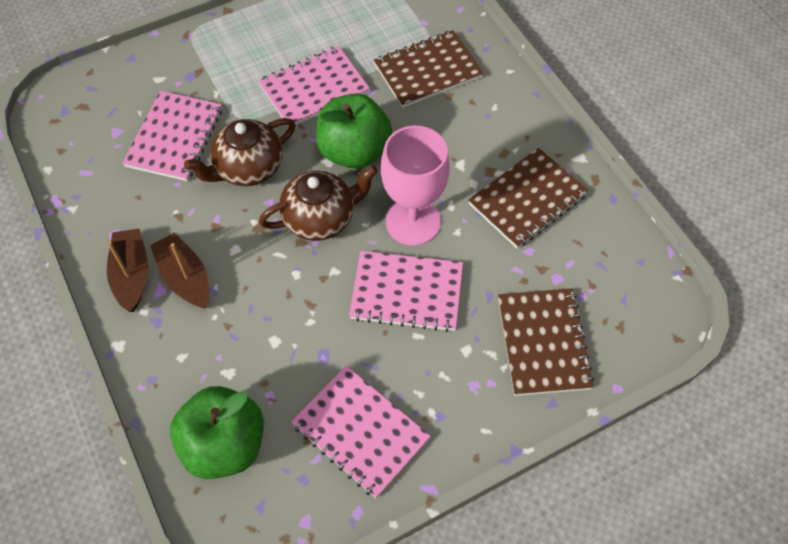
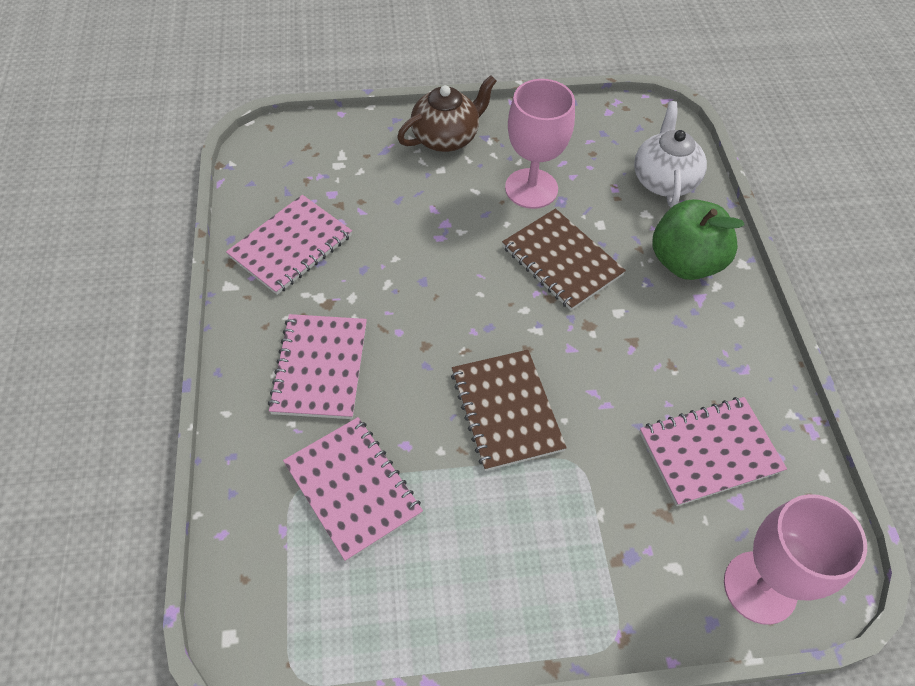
brown boat: 2 -> 0
brown notebook: 3 -> 2
brown teapot: 2 -> 1
green apple: 2 -> 1
pink goblet: 1 -> 2
white teapot: 0 -> 1

